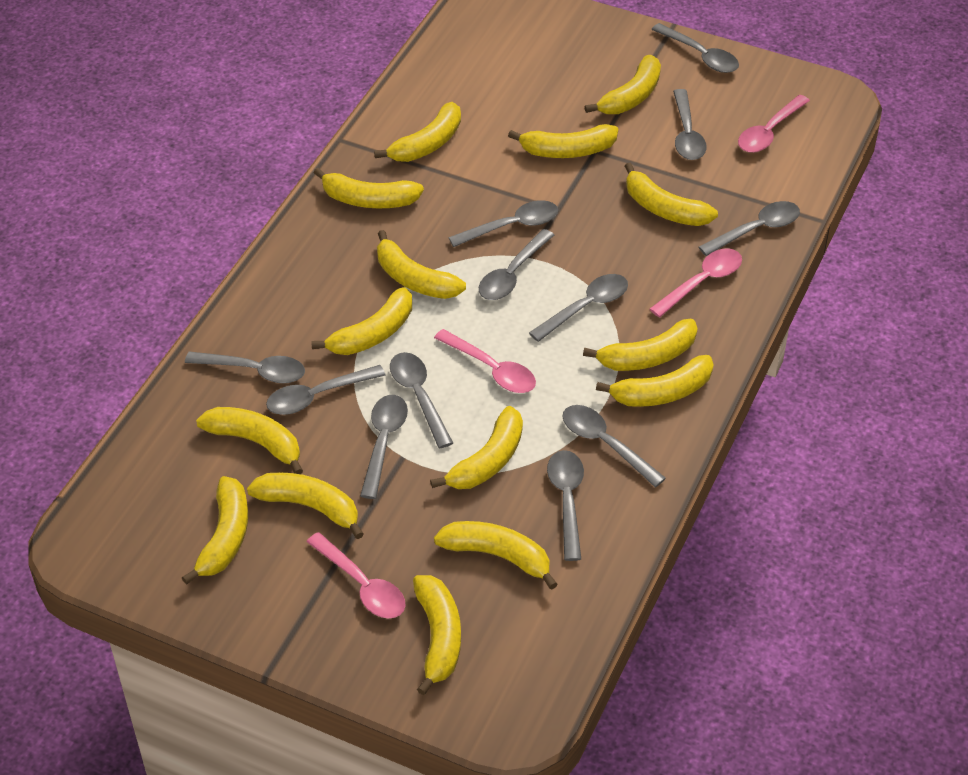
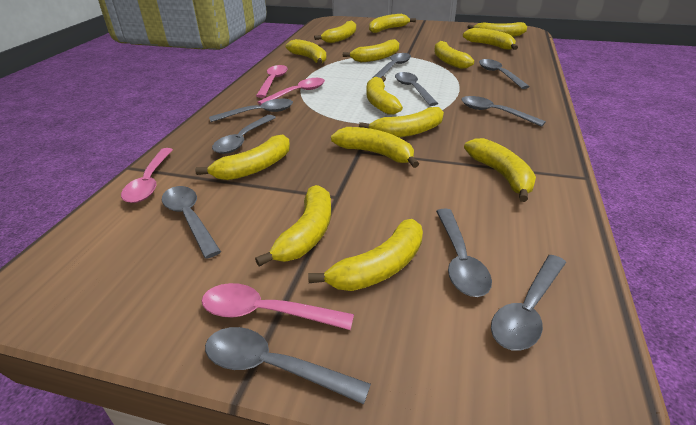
grey spoon: 12 -> 10
yellow banana: 15 -> 14

